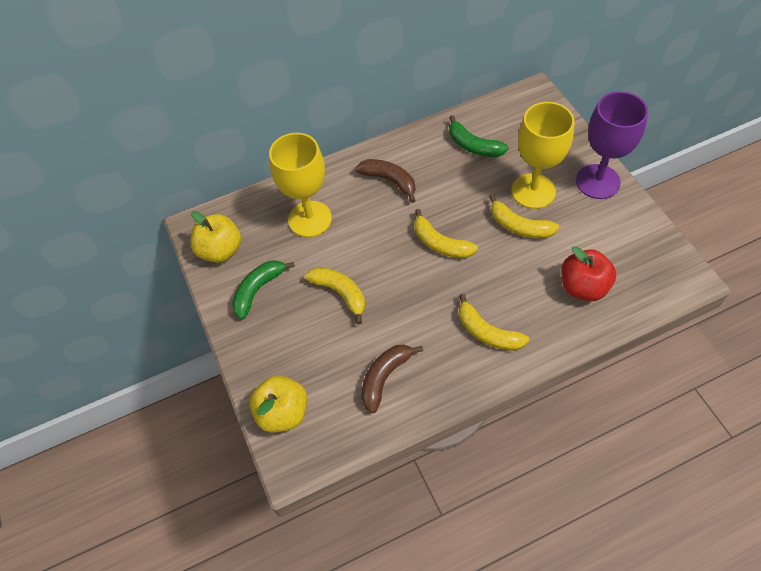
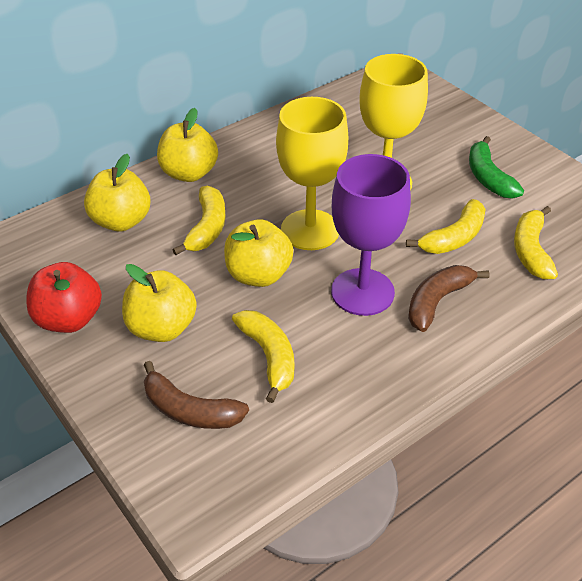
green banana: 2 -> 1
yellow apple: 2 -> 4

